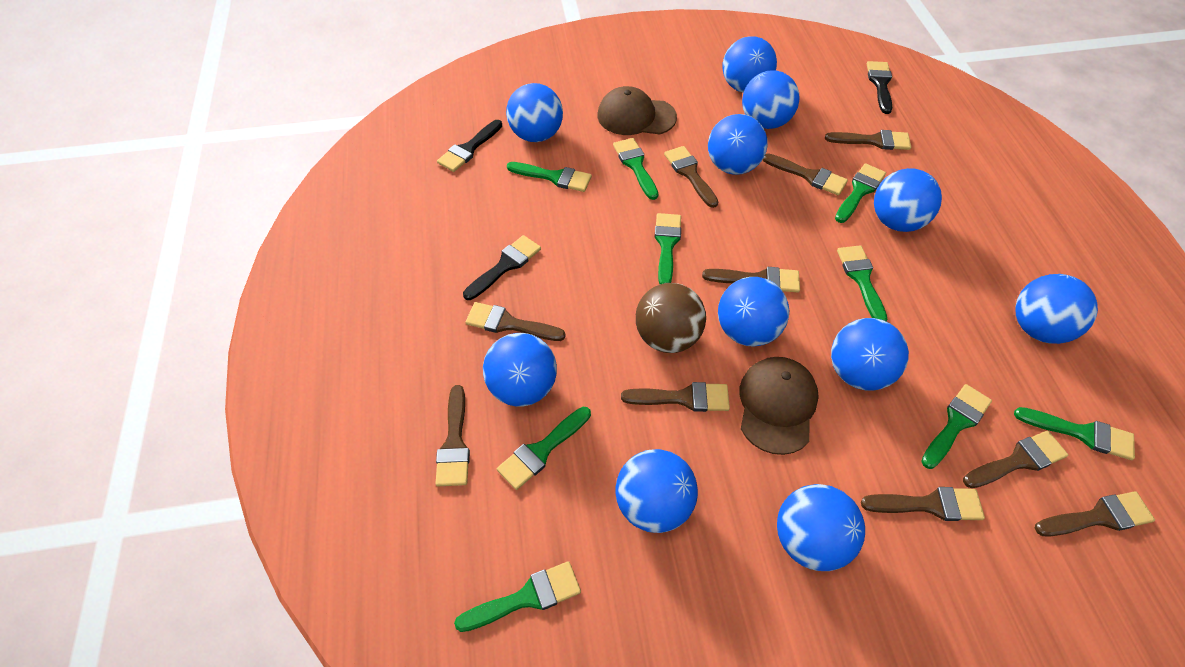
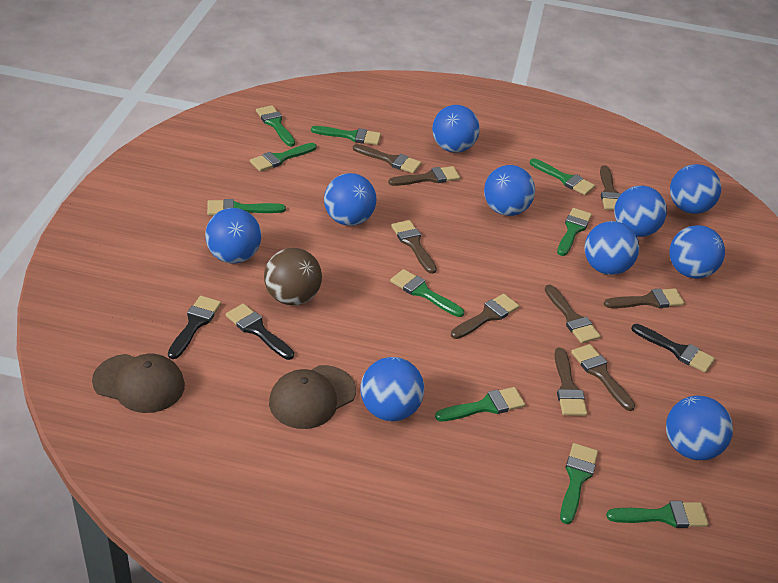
blue ball: 11 -> 10
brown brush: 10 -> 9
green brush: 9 -> 10

